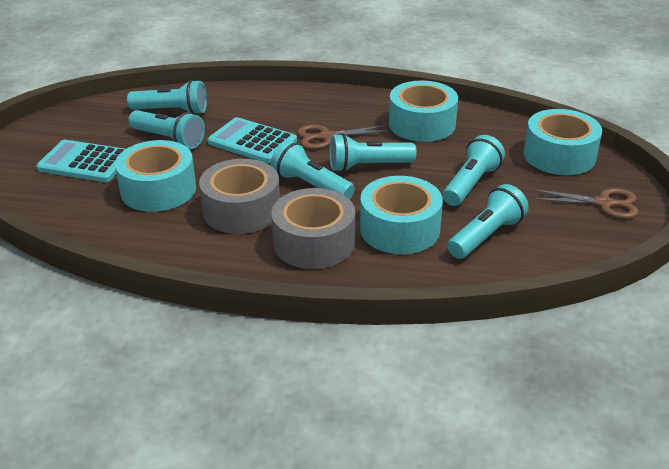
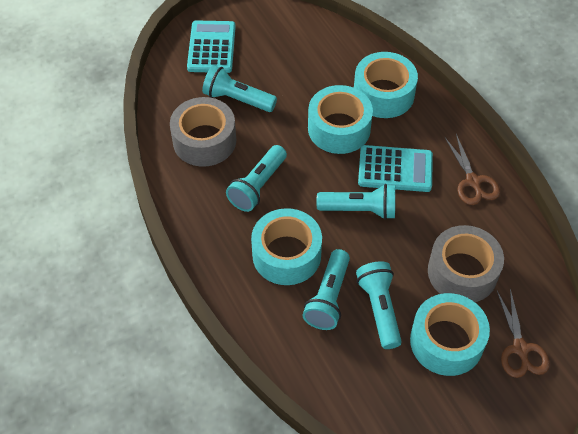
turquoise flashlight: 6 -> 5

